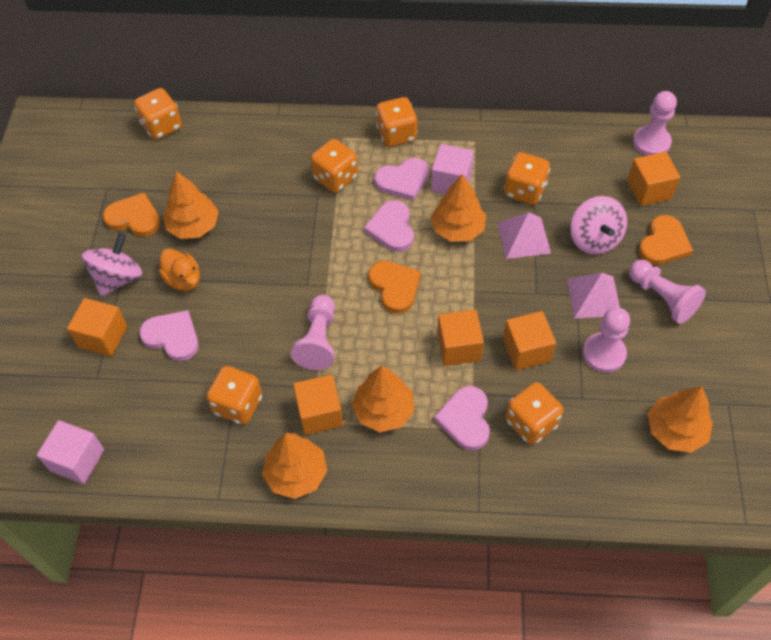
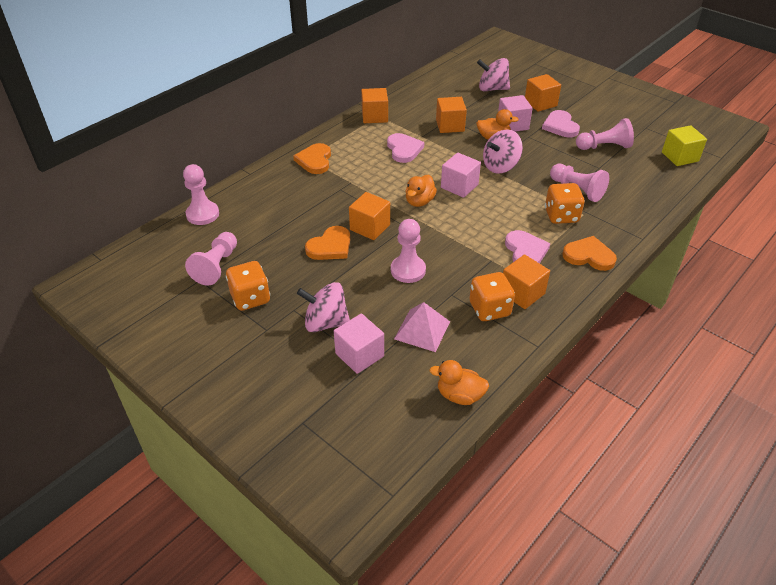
orange dice: 6 -> 3
orange duck: 1 -> 3
orange tree: 5 -> 0
pink cube: 2 -> 3
pink heart: 4 -> 3
pink pawn: 4 -> 5
pink pyramid: 2 -> 1
pink spinning top: 2 -> 3
yellow cube: 0 -> 1

